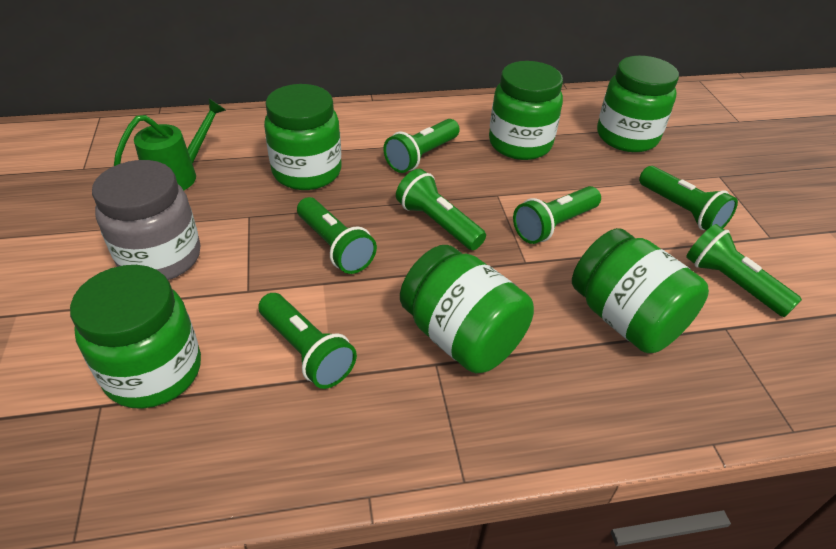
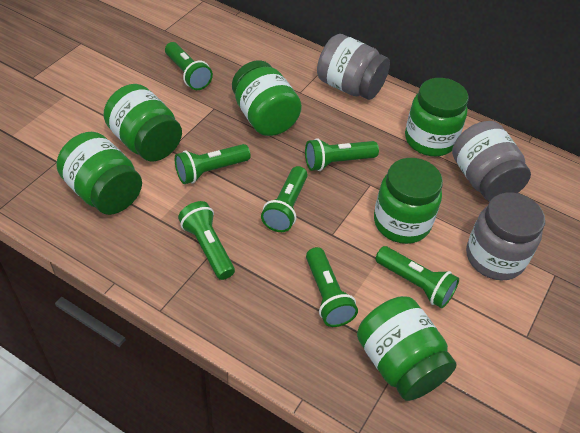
green watering can: 1 -> 0
grey jar: 1 -> 3

